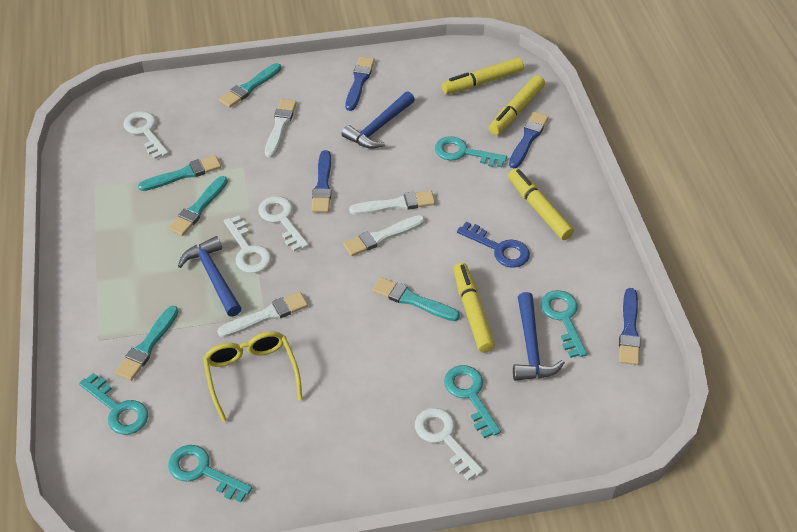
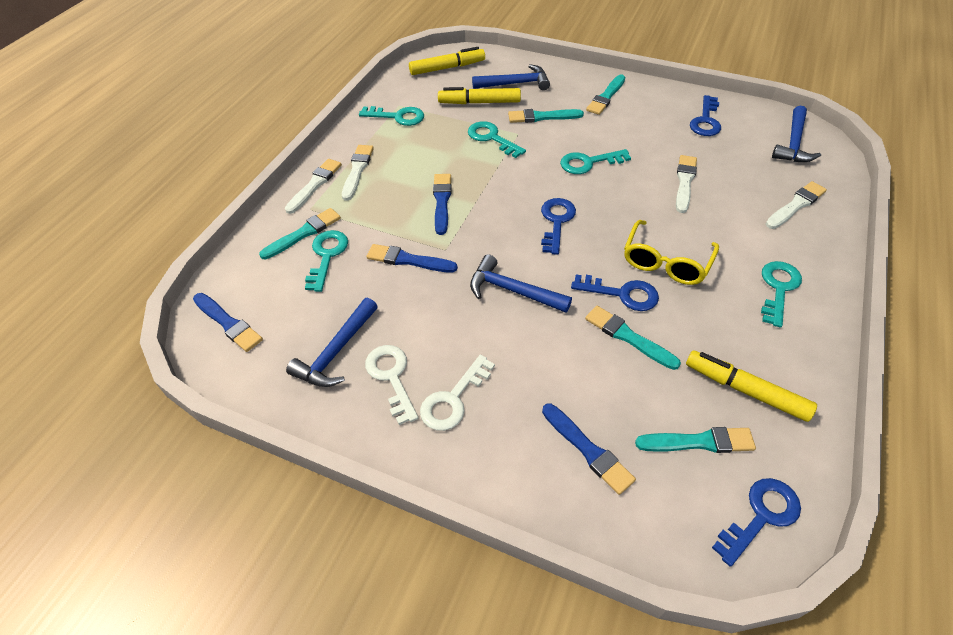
blue hammer: 3 -> 4
blue key: 1 -> 4
white key: 4 -> 2
yellow marker: 4 -> 3

